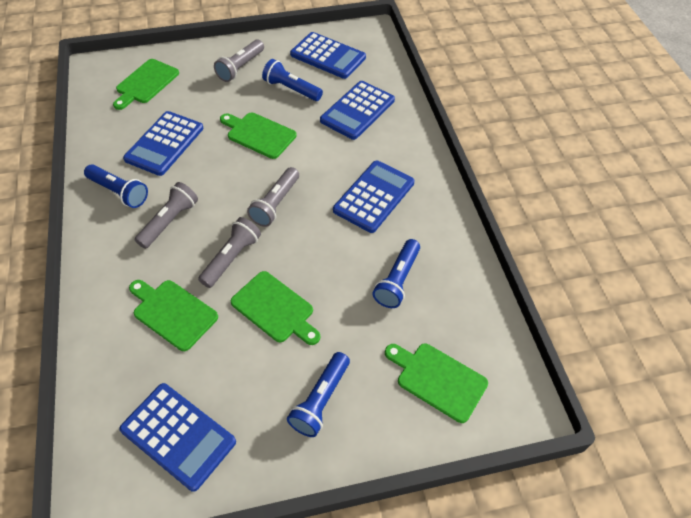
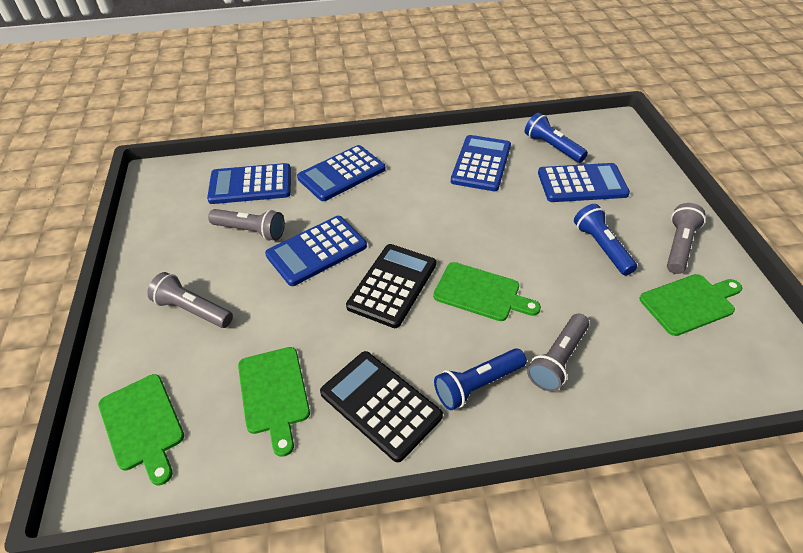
black calculator: 0 -> 2
blue flashlight: 4 -> 3
green cutting board: 5 -> 4

